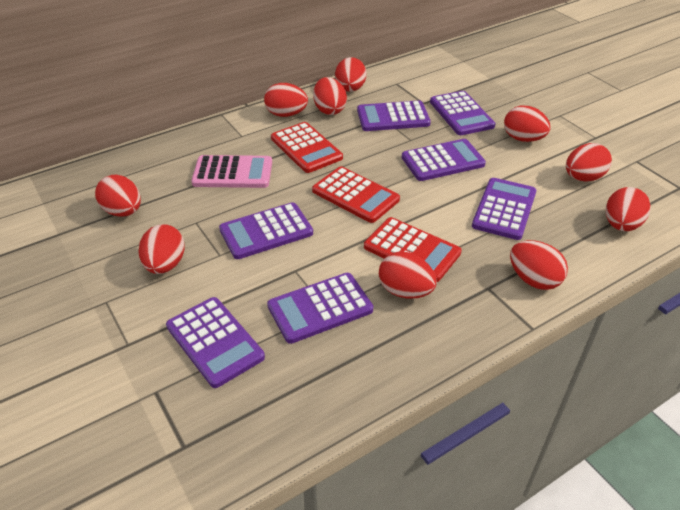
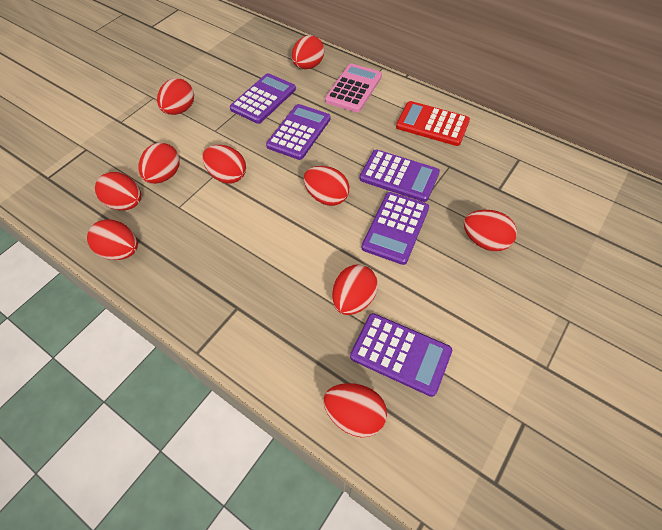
purple calculator: 7 -> 5
red calculator: 3 -> 1

